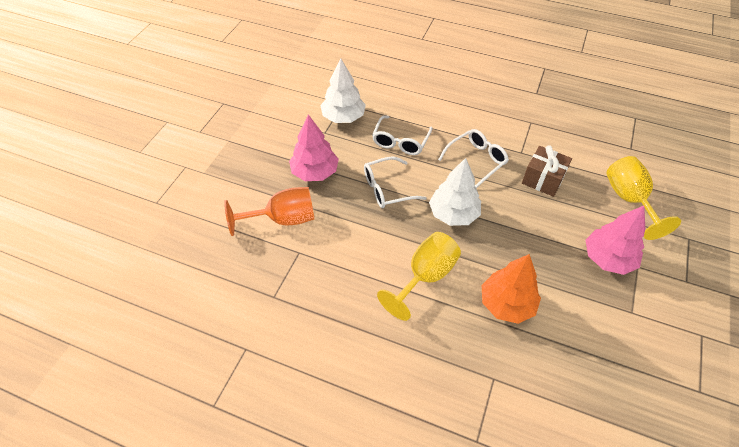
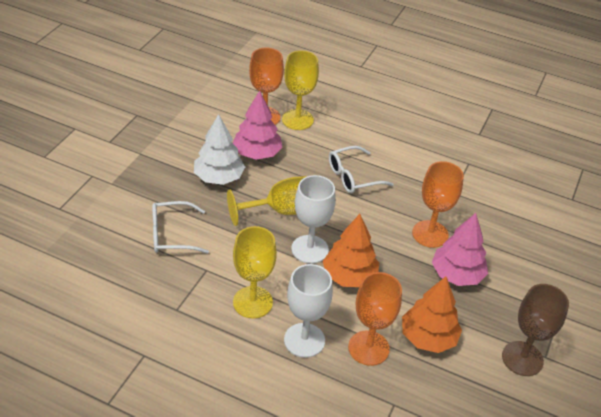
brown gift: 1 -> 0
brown goblet: 0 -> 1
orange goblet: 1 -> 3
orange tree: 1 -> 2
white glasses: 3 -> 2
white goblet: 0 -> 2
white tree: 2 -> 1
yellow goblet: 2 -> 3

